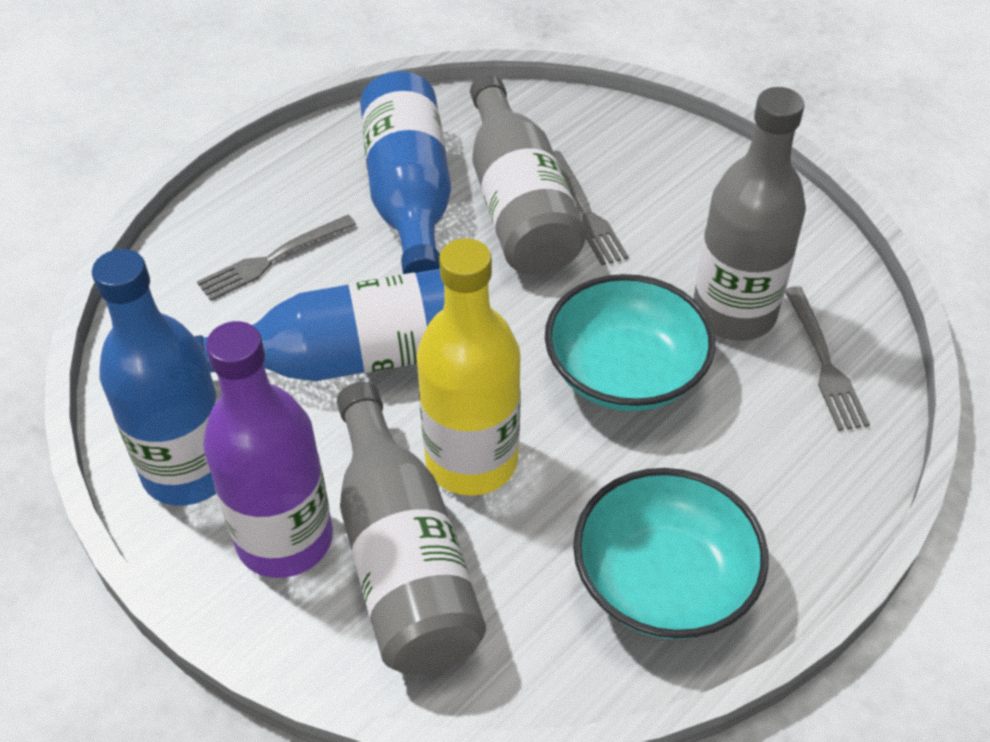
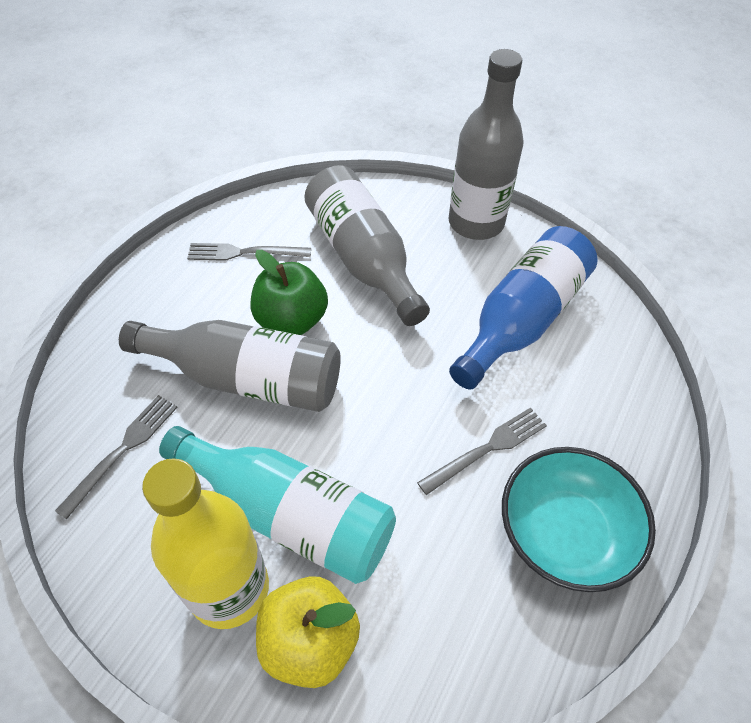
blue bottle: 3 -> 1
green apple: 0 -> 1
purple bottle: 1 -> 0
turquoise bottle: 0 -> 1
turquoise bowl: 2 -> 1
yellow apple: 0 -> 1

